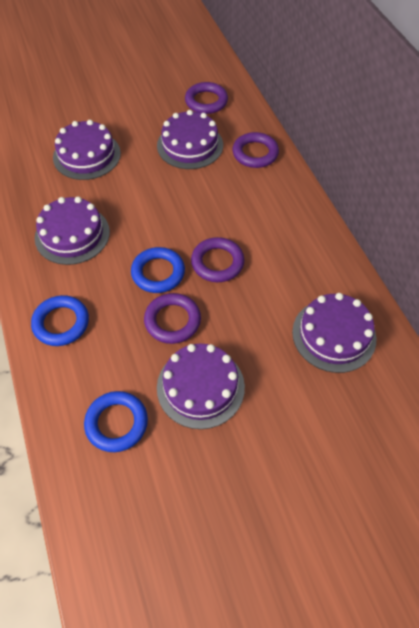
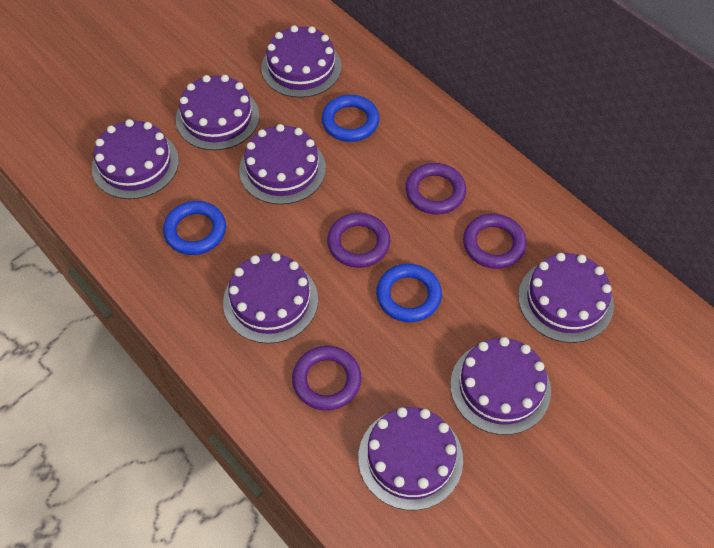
purple cake: 5 -> 8

